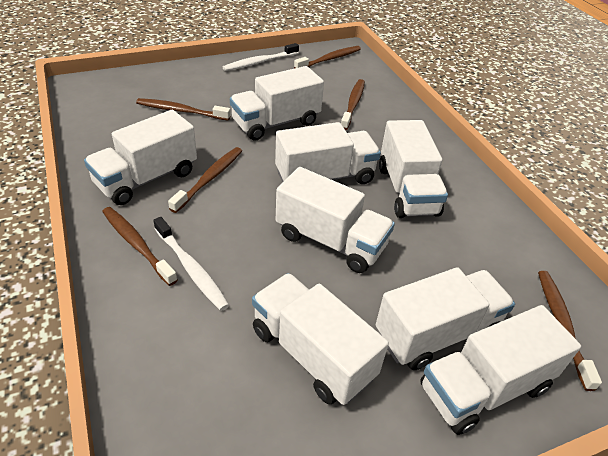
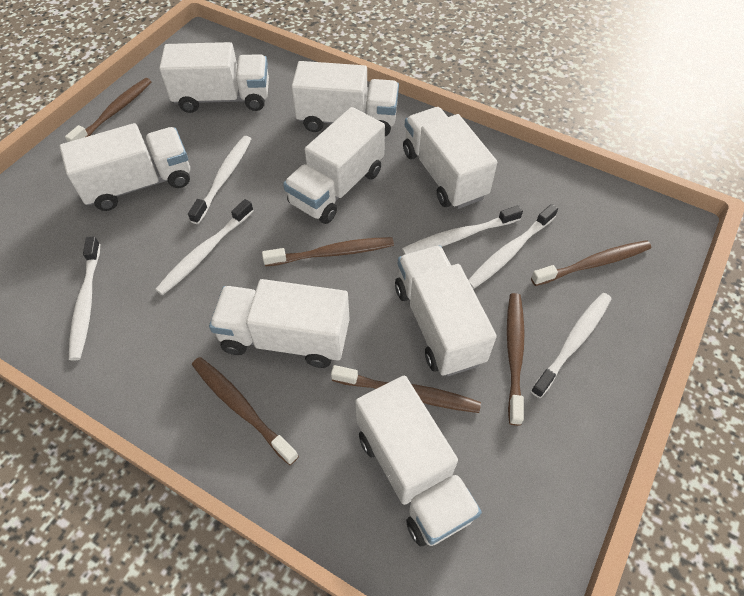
white toothbrush: 2 -> 6

